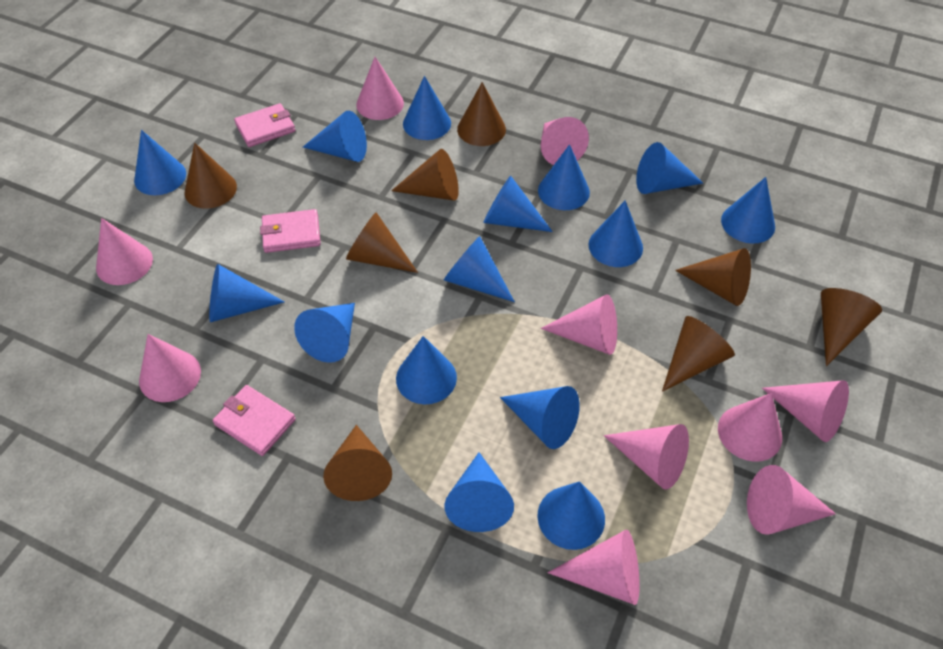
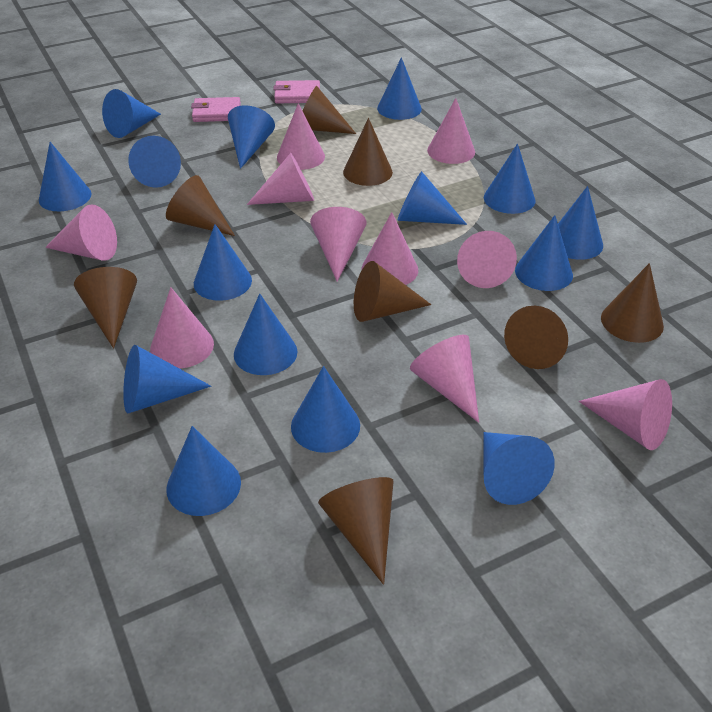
pink wallet: 3 -> 2

